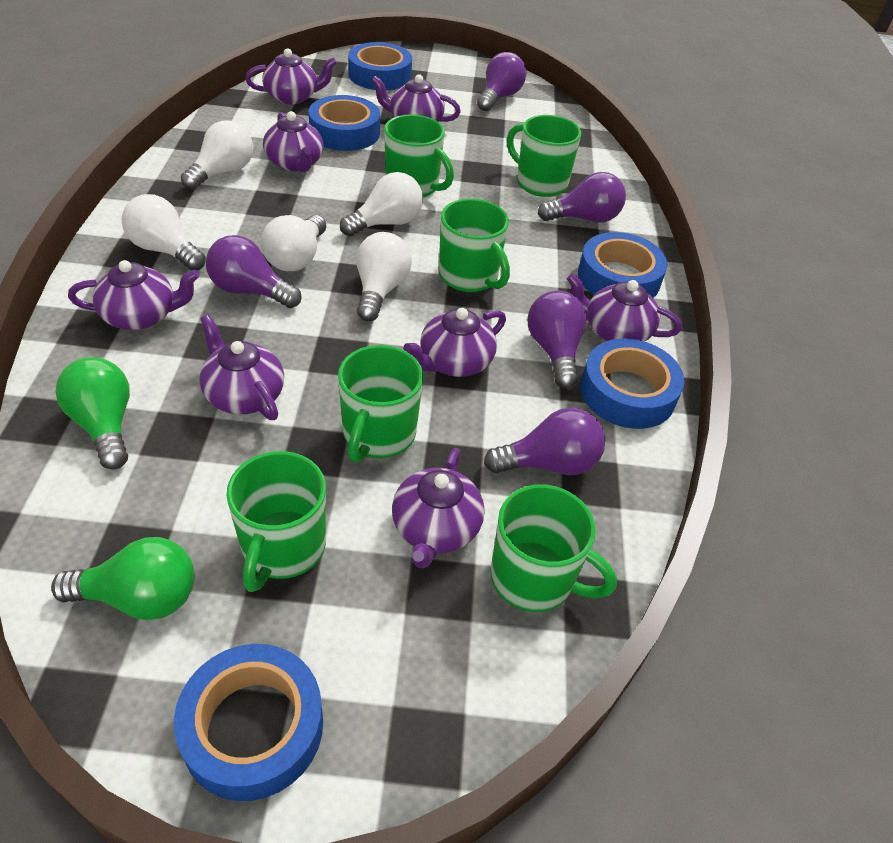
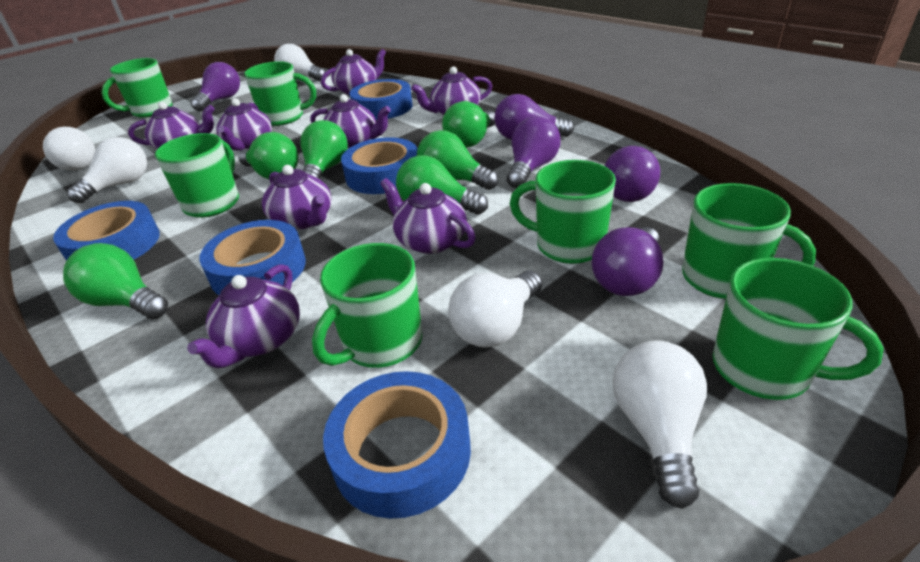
green light bulb: 2 -> 6
green mug: 6 -> 7

